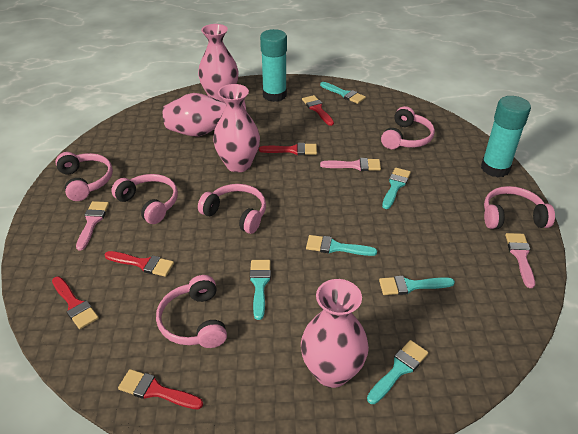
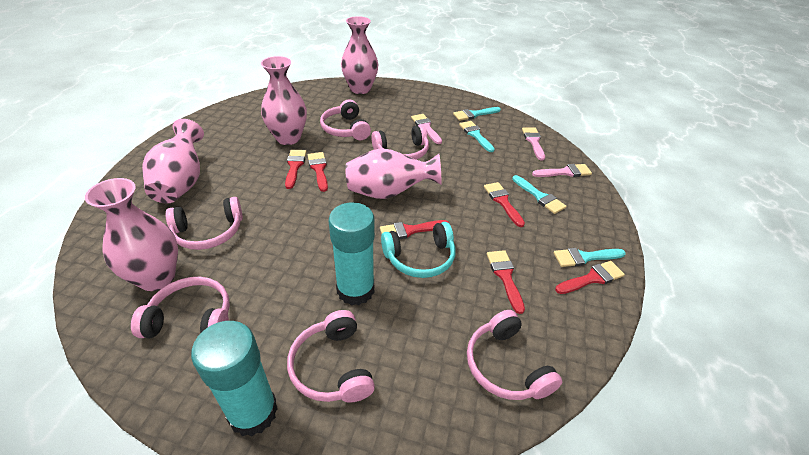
pink vase: 4 -> 5
red brush: 5 -> 6
turquoise brush: 6 -> 4
turquoise headphones: 0 -> 1

